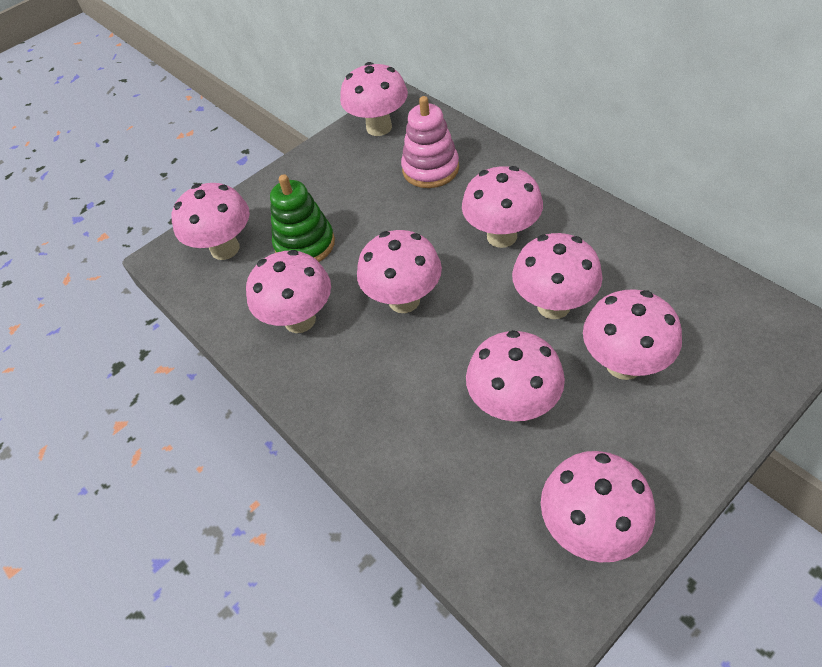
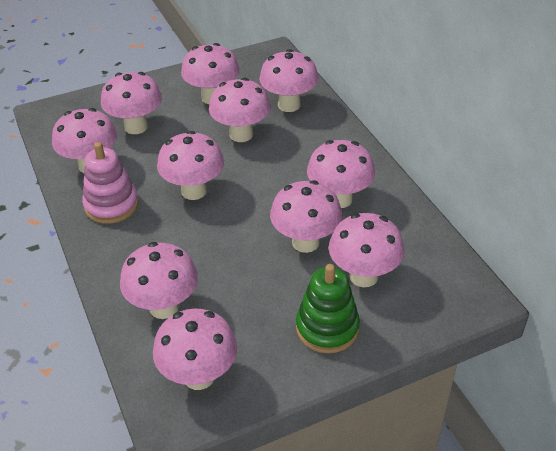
pink mushroom: 9 -> 11

